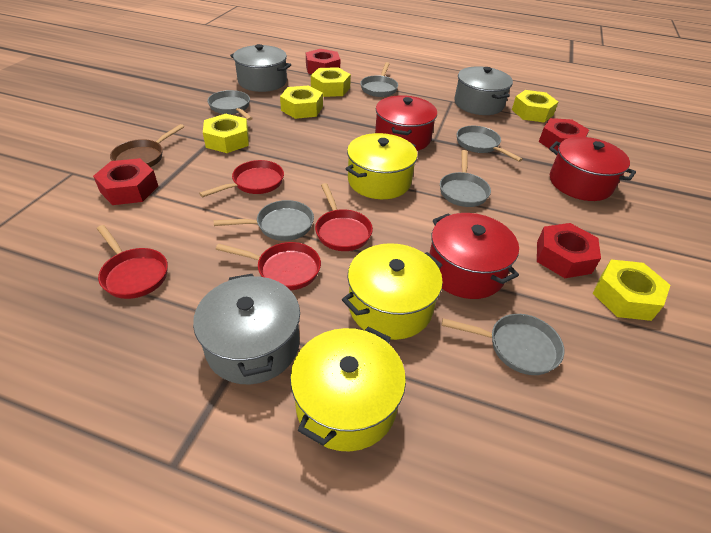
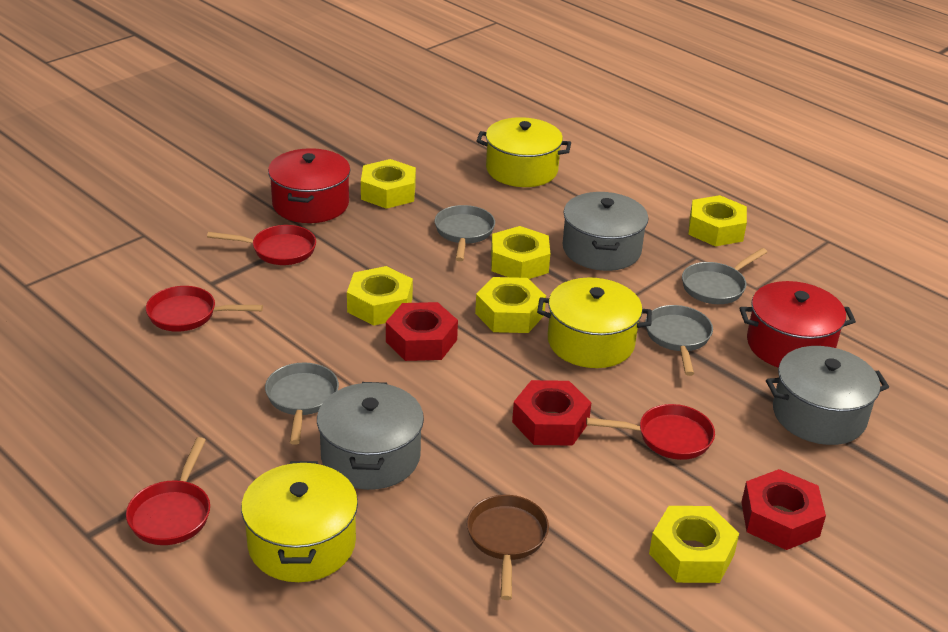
grey pan: 6 -> 4
red nut: 4 -> 3
red pot: 3 -> 2
yellow nut: 5 -> 6

